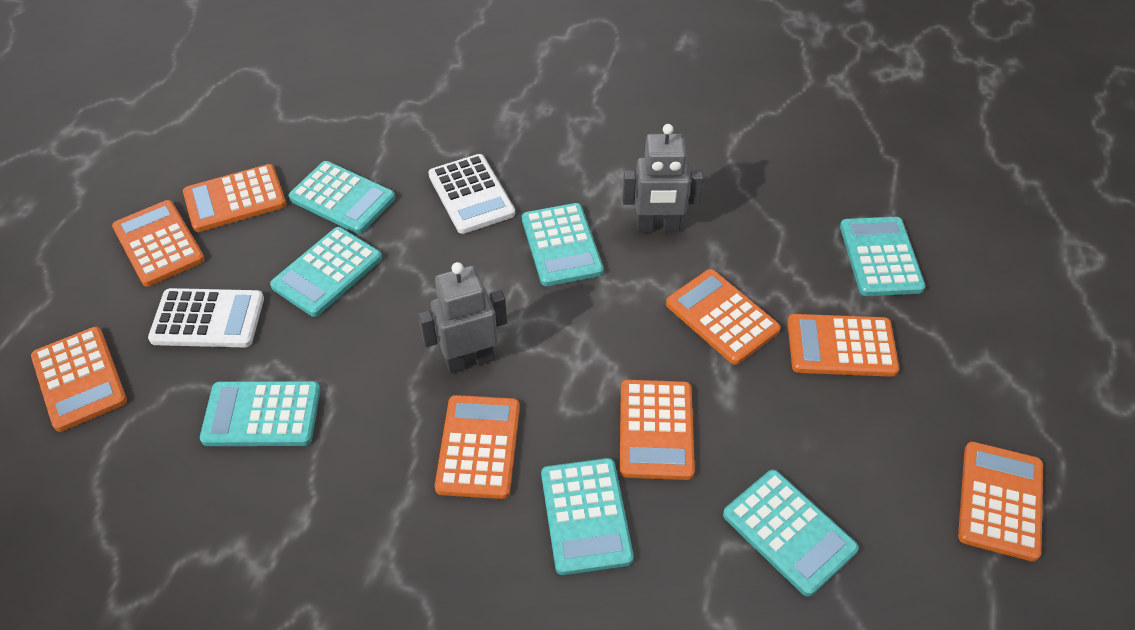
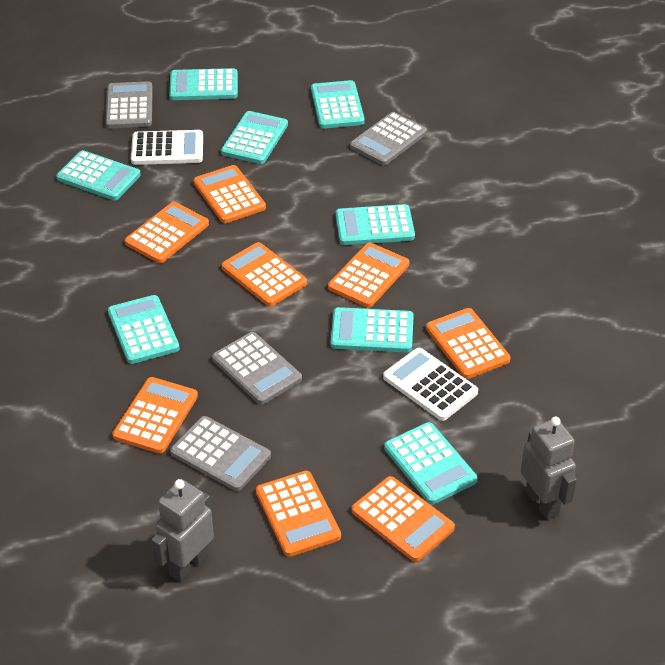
grey calculator: 0 -> 4
turquoise calculator: 7 -> 8

